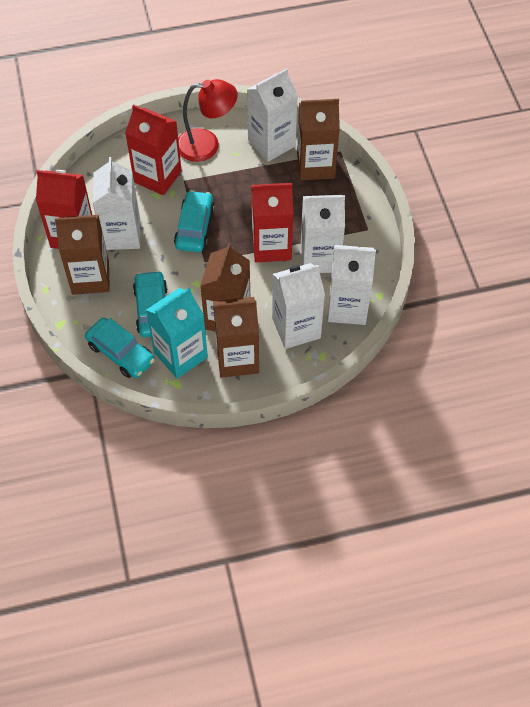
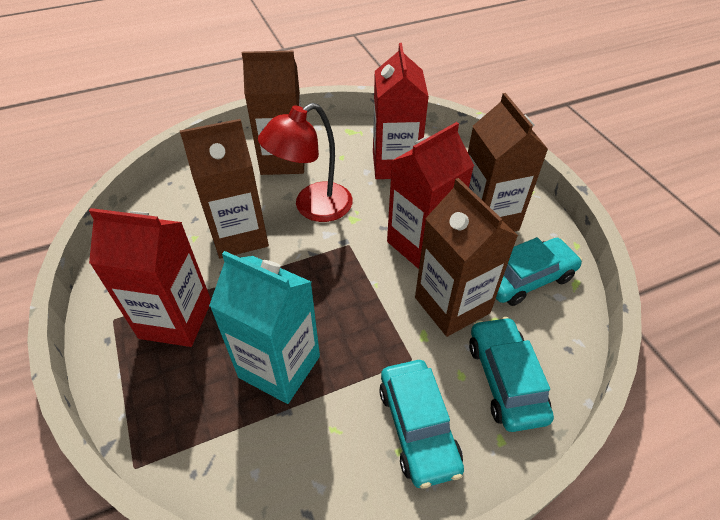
white carton: 5 -> 0

